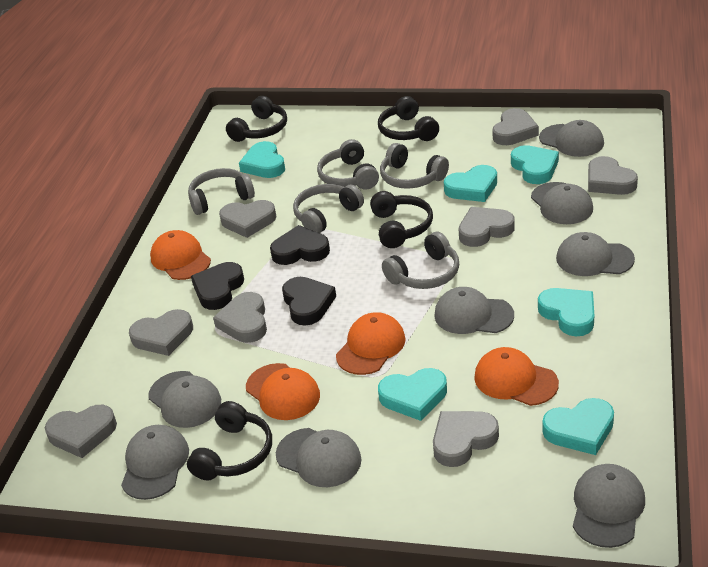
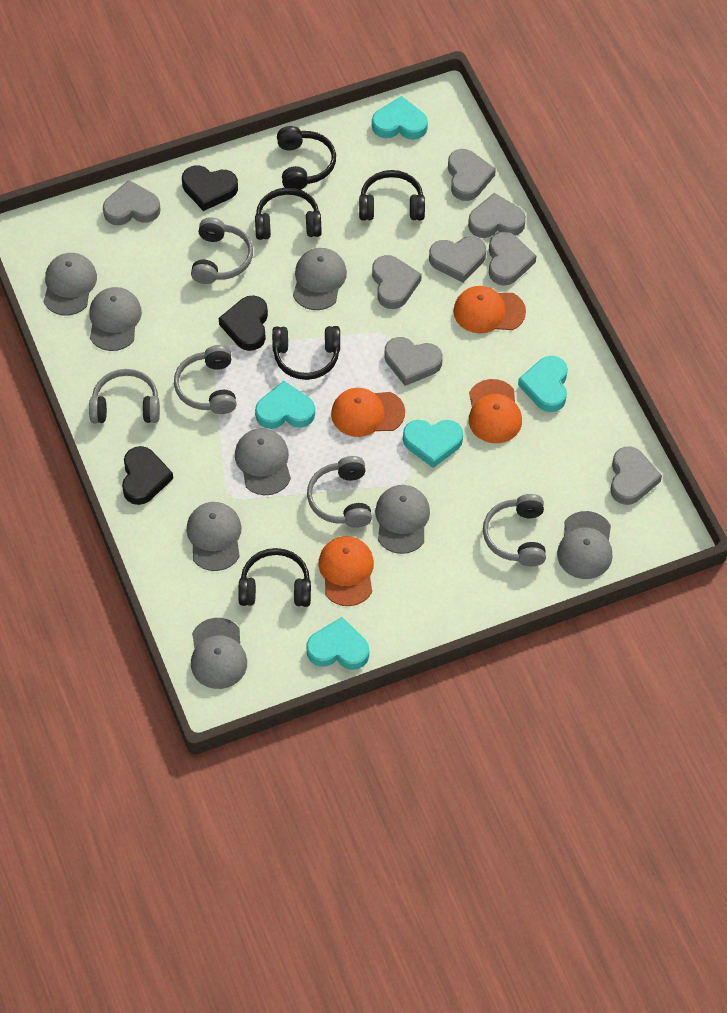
black headphones: 4 -> 5
turquoise heart: 6 -> 5

